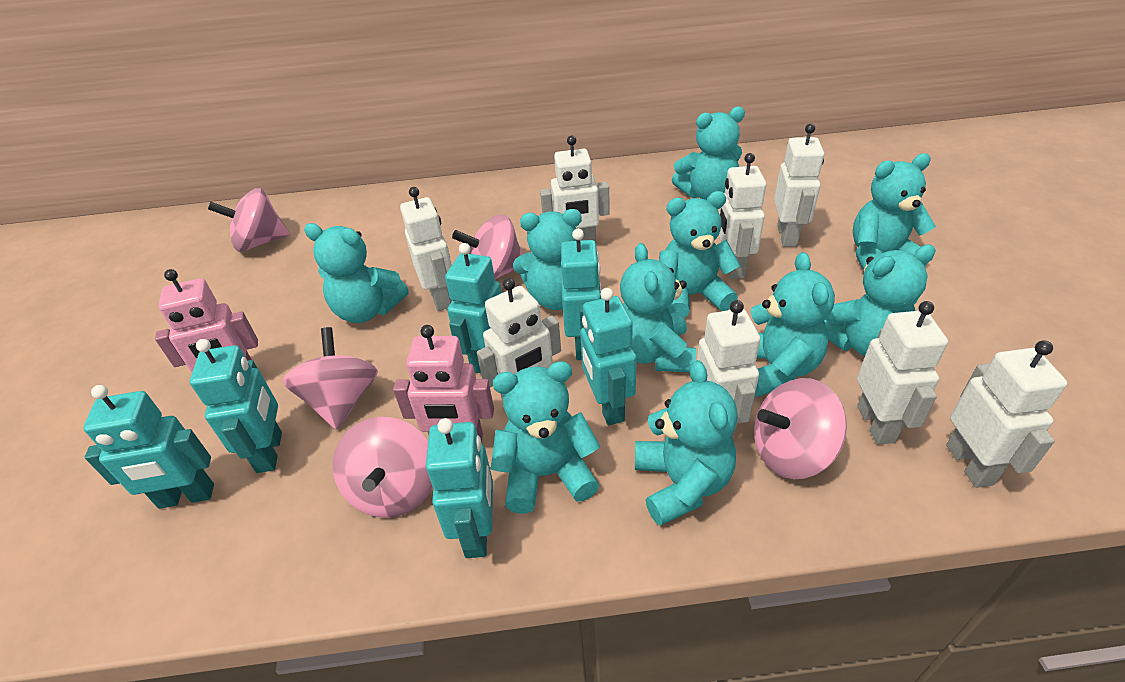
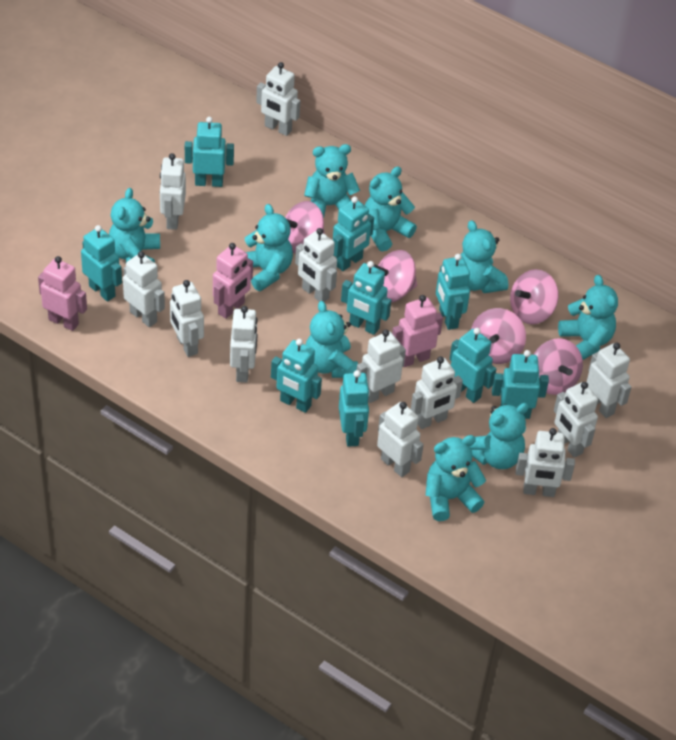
pink robot: 2 -> 3
turquoise robot: 6 -> 9
turquoise teddy bear: 10 -> 9
white robot: 8 -> 12

